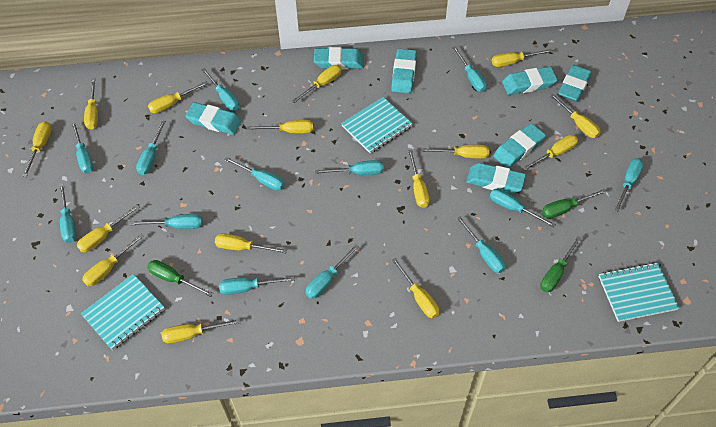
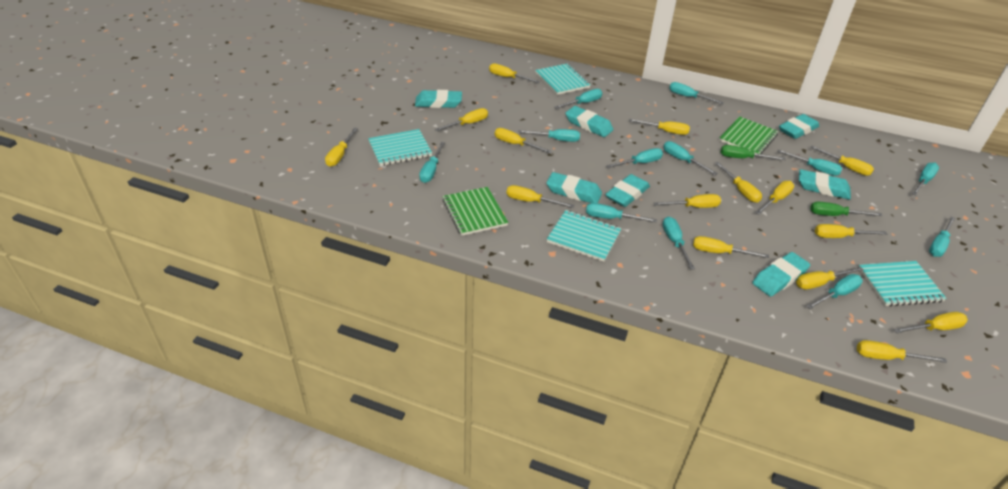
green notebook: 0 -> 2
green screwdriver: 3 -> 2
turquoise notebook: 3 -> 4
turquoise screwdriver: 13 -> 12

